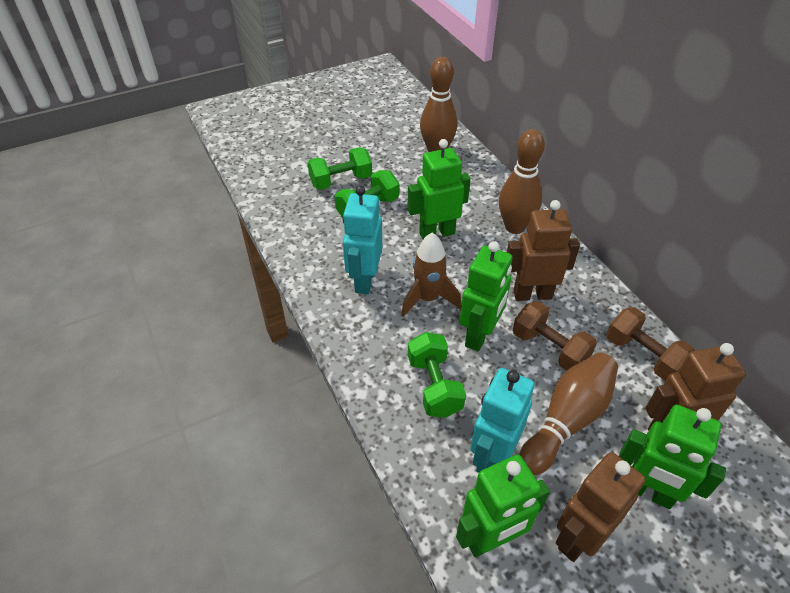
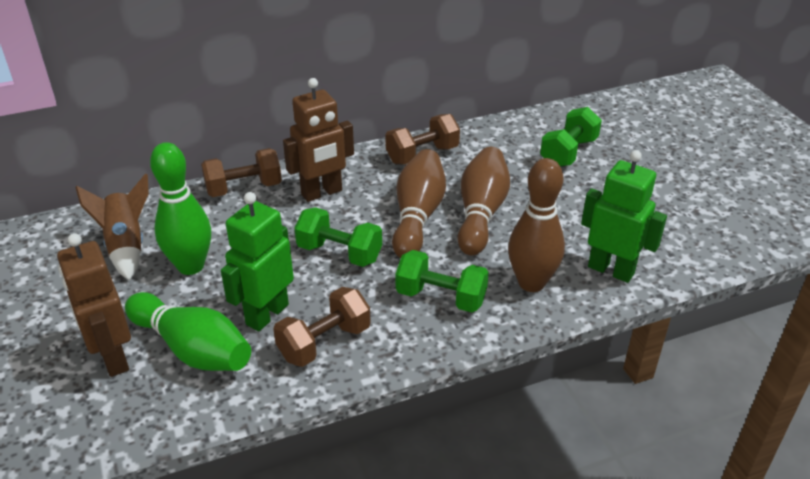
brown dumbbell: 2 -> 3
brown robot: 3 -> 2
green bowling pin: 0 -> 2
green robot: 4 -> 2
turquoise robot: 2 -> 0

